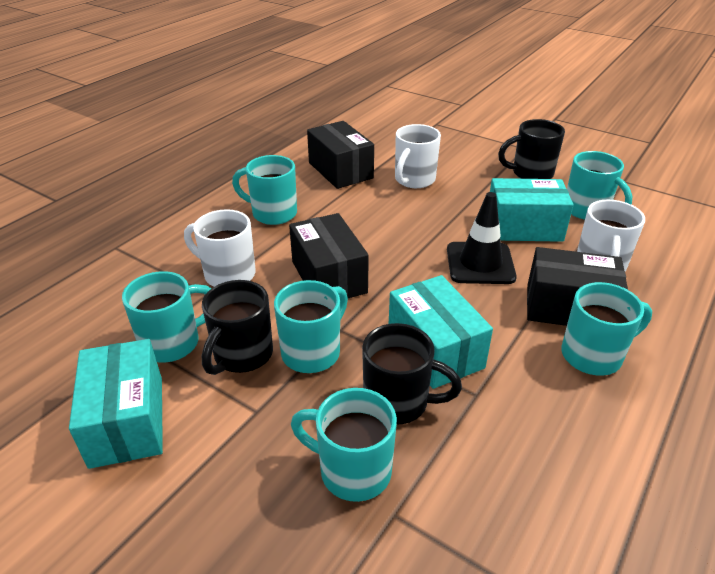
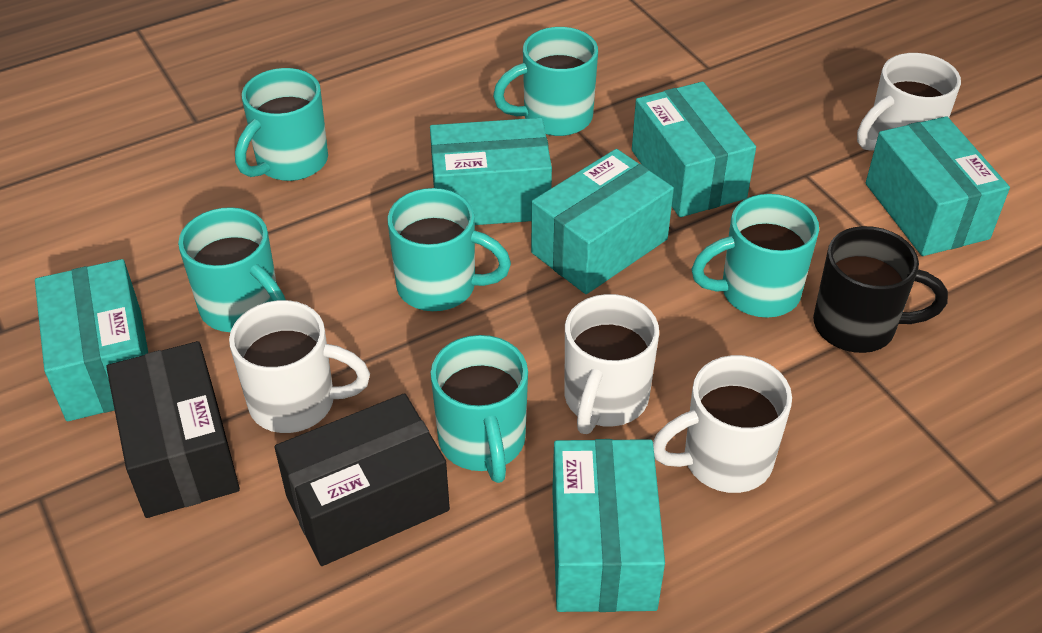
black box: 3 -> 2
black mug: 3 -> 1
black traffic cone: 1 -> 0
turquoise box: 3 -> 6
white mug: 3 -> 4

